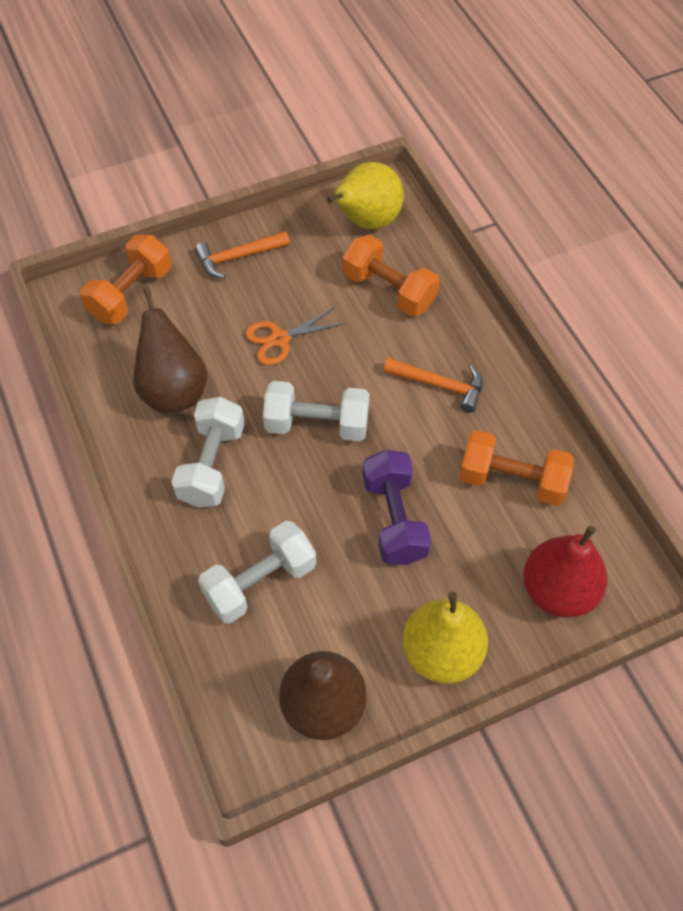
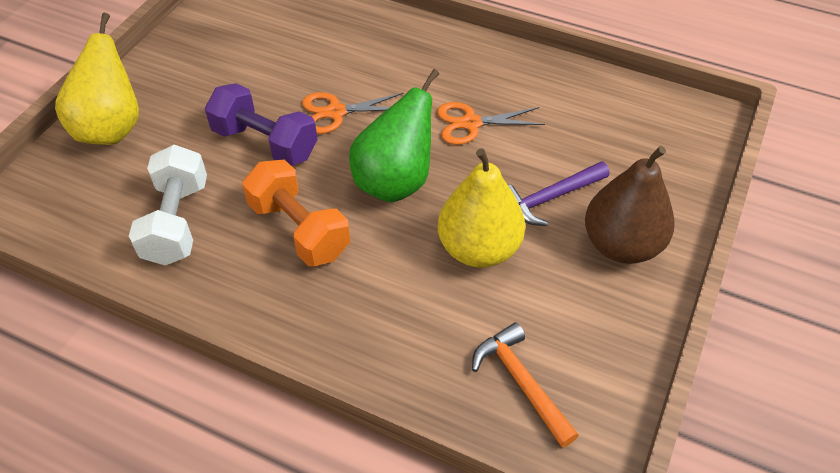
brown pear: 2 -> 1
green pear: 0 -> 1
orange dumbbell: 3 -> 1
orange hammer: 2 -> 1
orange scissors: 1 -> 2
purple hammer: 0 -> 1
red pear: 1 -> 0
white dumbbell: 3 -> 1

